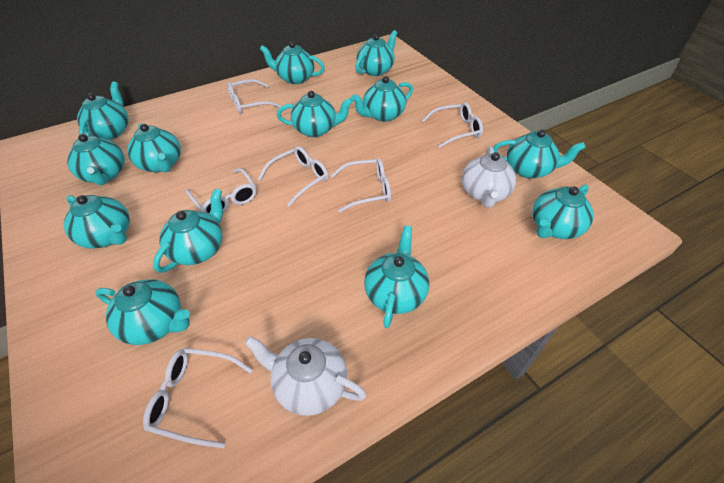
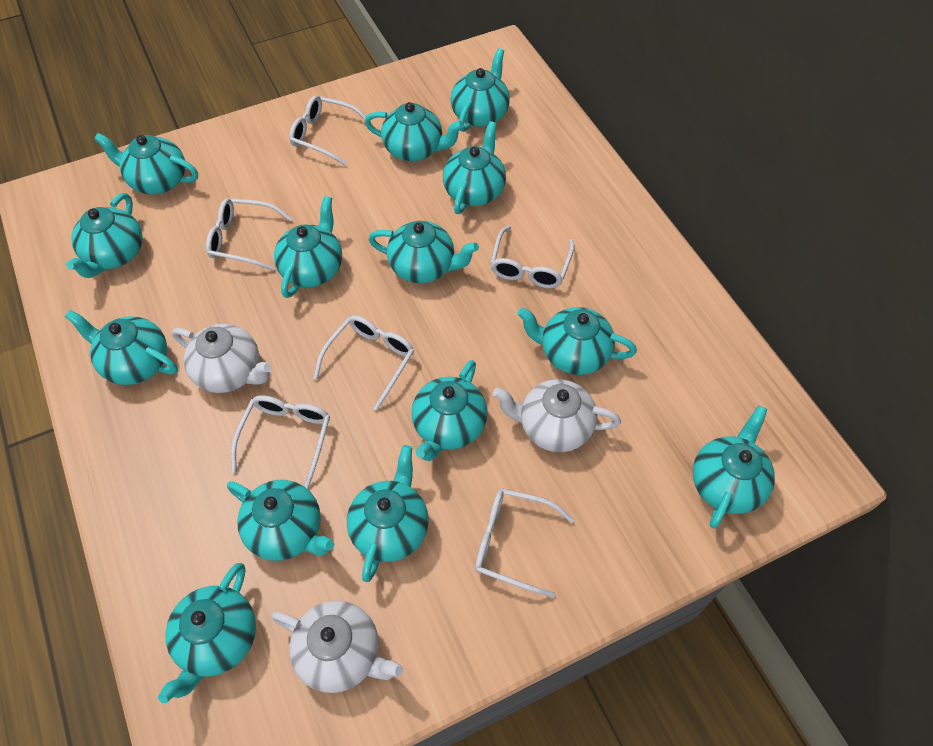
turquoise teapot: 13 -> 14
white teapot: 2 -> 3

